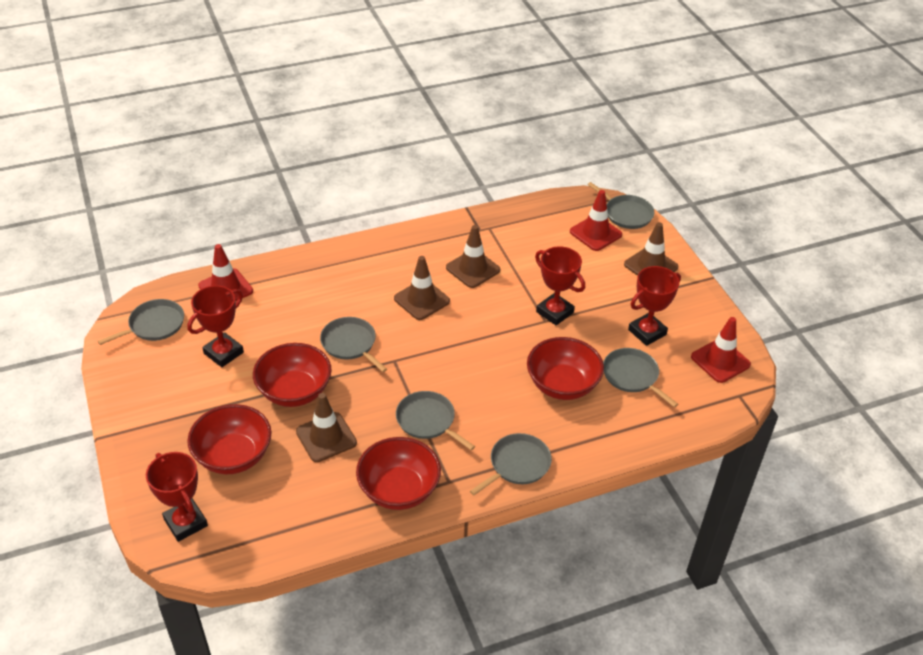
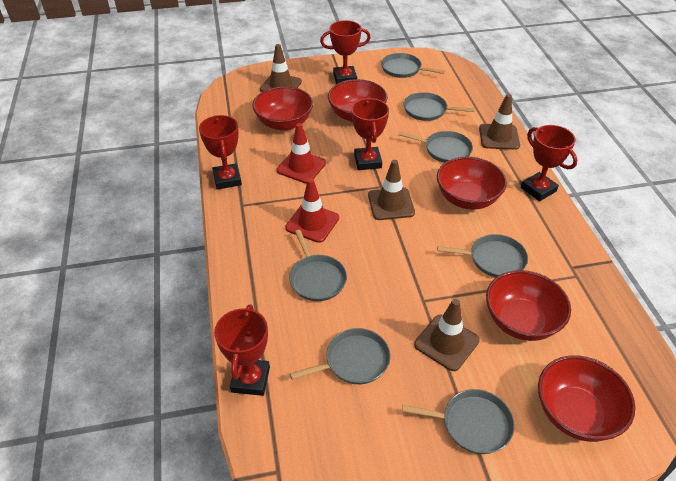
grey pan: 6 -> 7
red bowl: 4 -> 5
red traffic cone: 3 -> 2
red trophy: 4 -> 5

